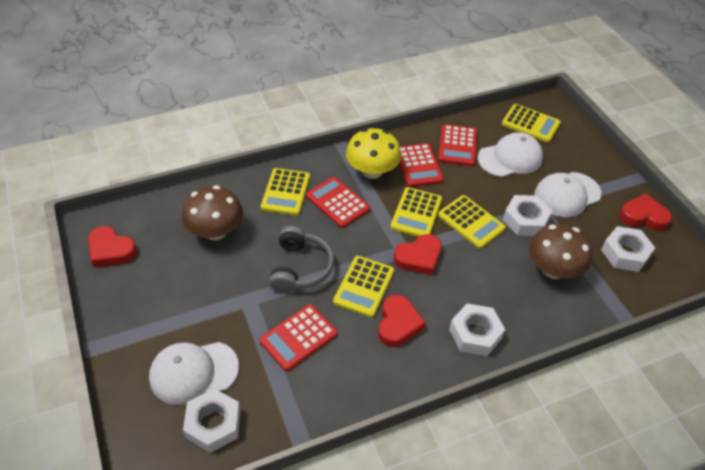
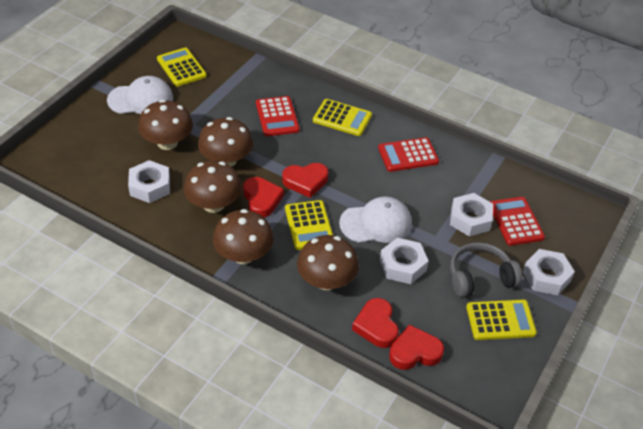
brown mushroom: 2 -> 5
red calculator: 4 -> 3
white cap: 3 -> 2
yellow calculator: 5 -> 4
yellow mushroom: 1 -> 0

